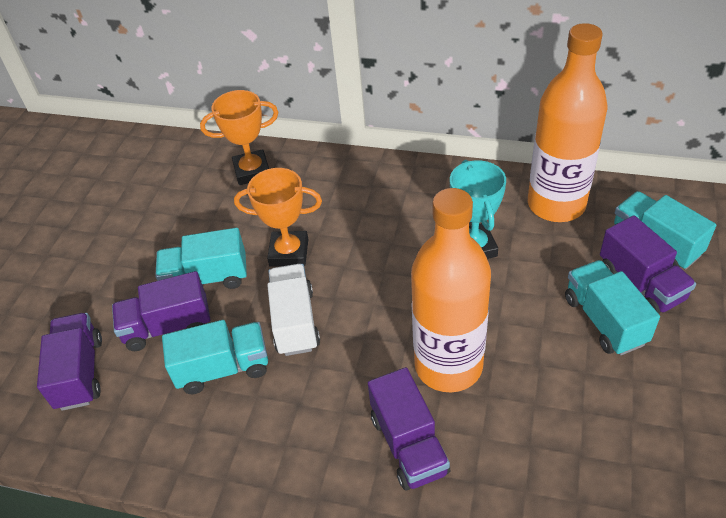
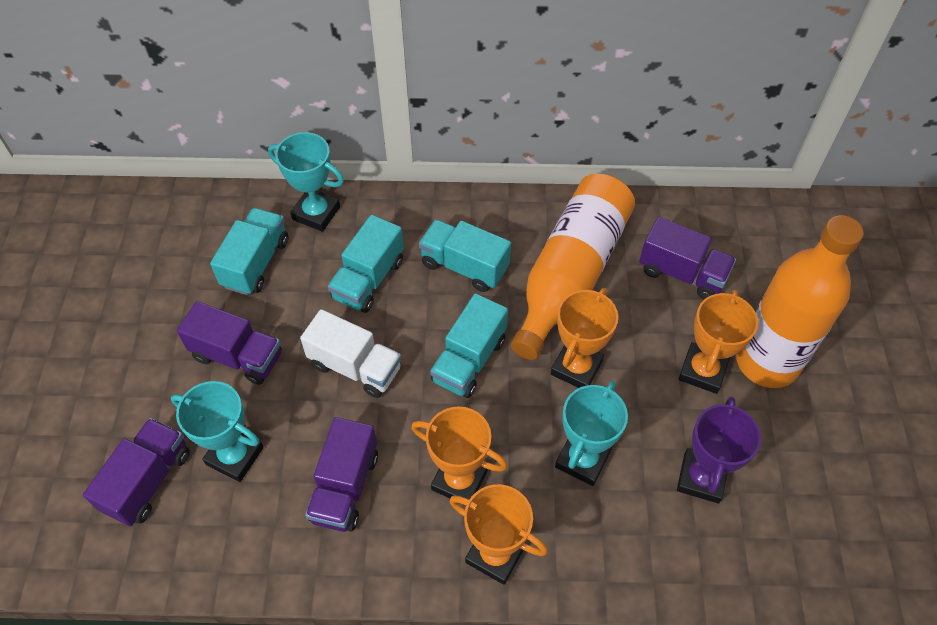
orange trophy: 2 -> 4
purple trophy: 0 -> 1
turquoise trophy: 1 -> 3

